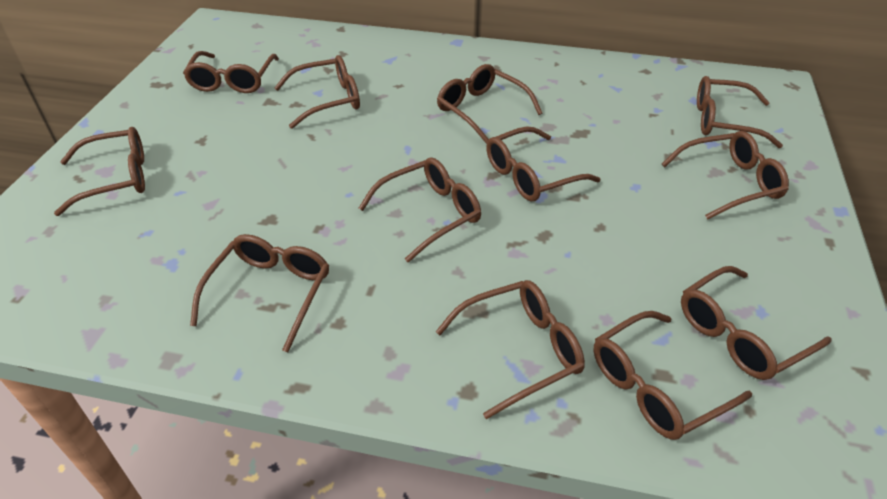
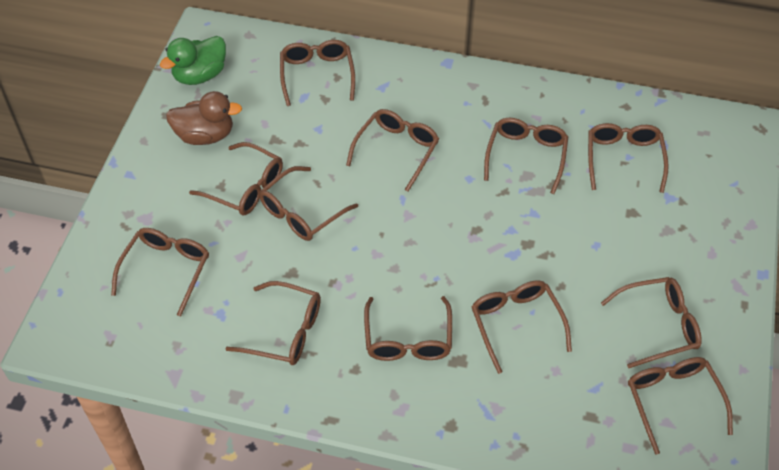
brown duck: 0 -> 1
green duck: 0 -> 1

